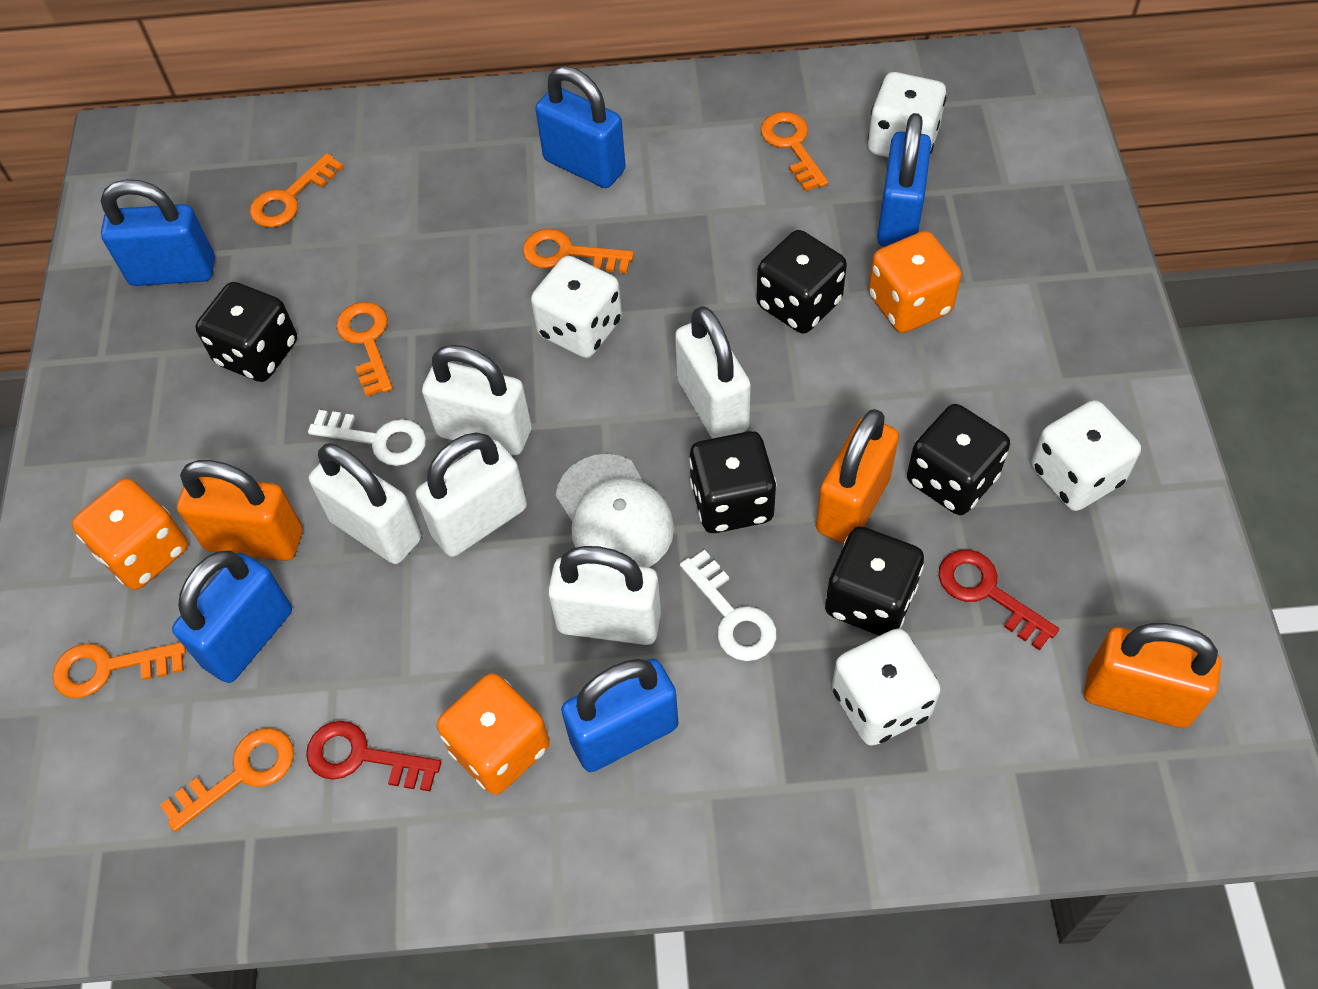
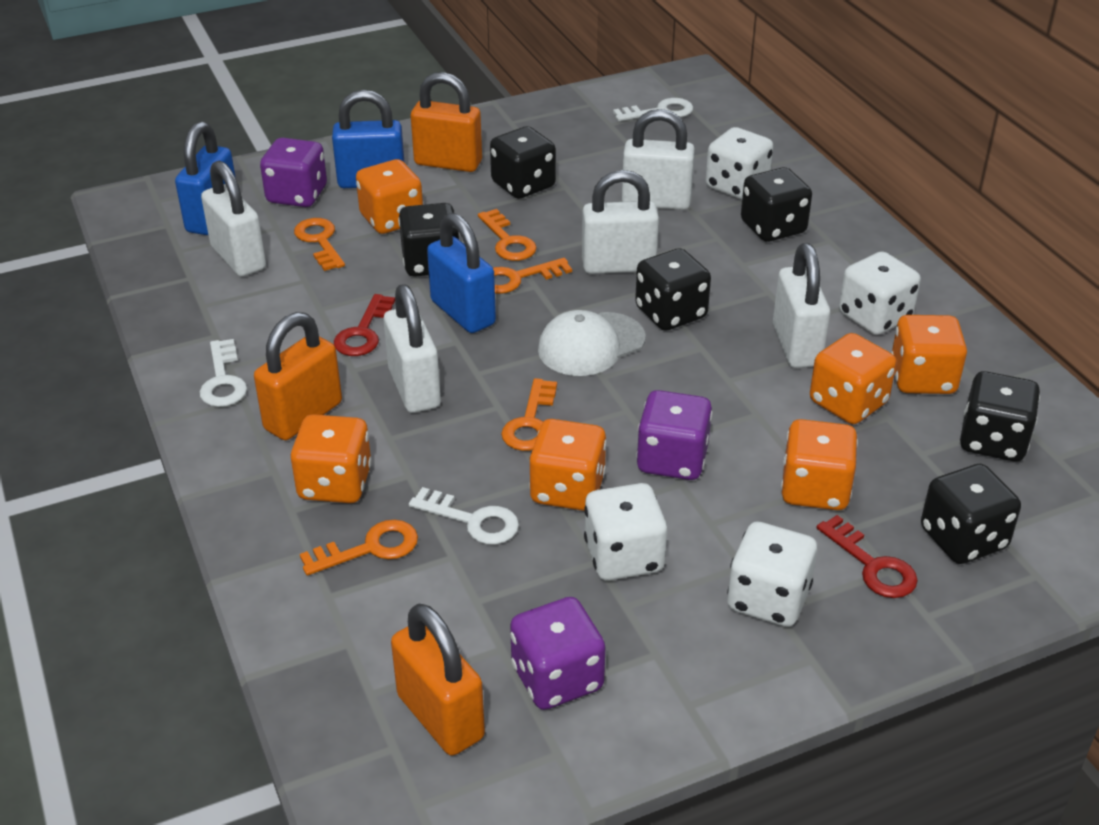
black dice: 5 -> 6
blue padlock: 5 -> 3
orange dice: 3 -> 6
orange key: 6 -> 5
purple dice: 0 -> 3
white key: 2 -> 3

